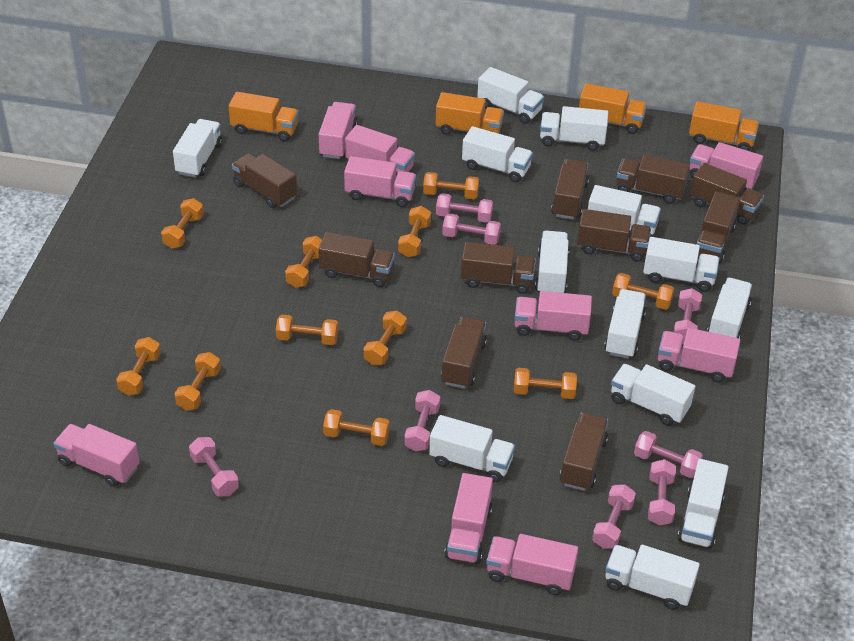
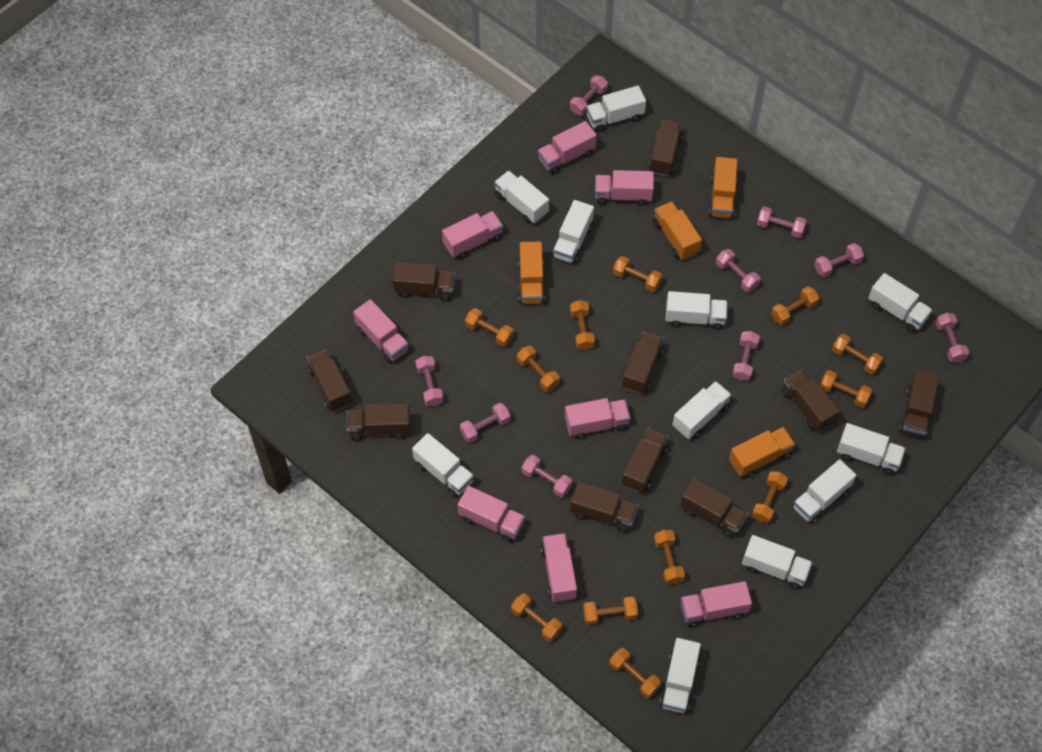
orange dumbbell: 11 -> 12
pink dumbbell: 8 -> 9
pink truck: 9 -> 8
white truck: 13 -> 11

